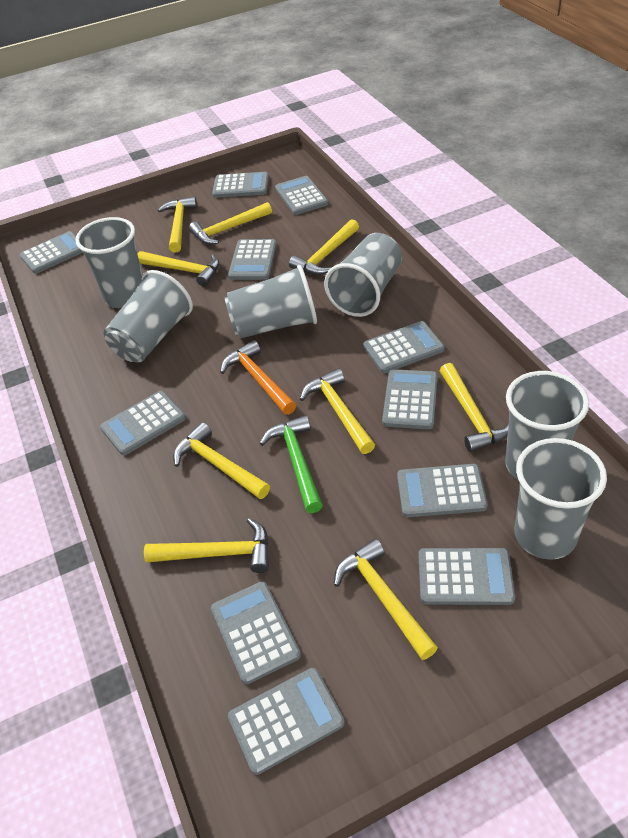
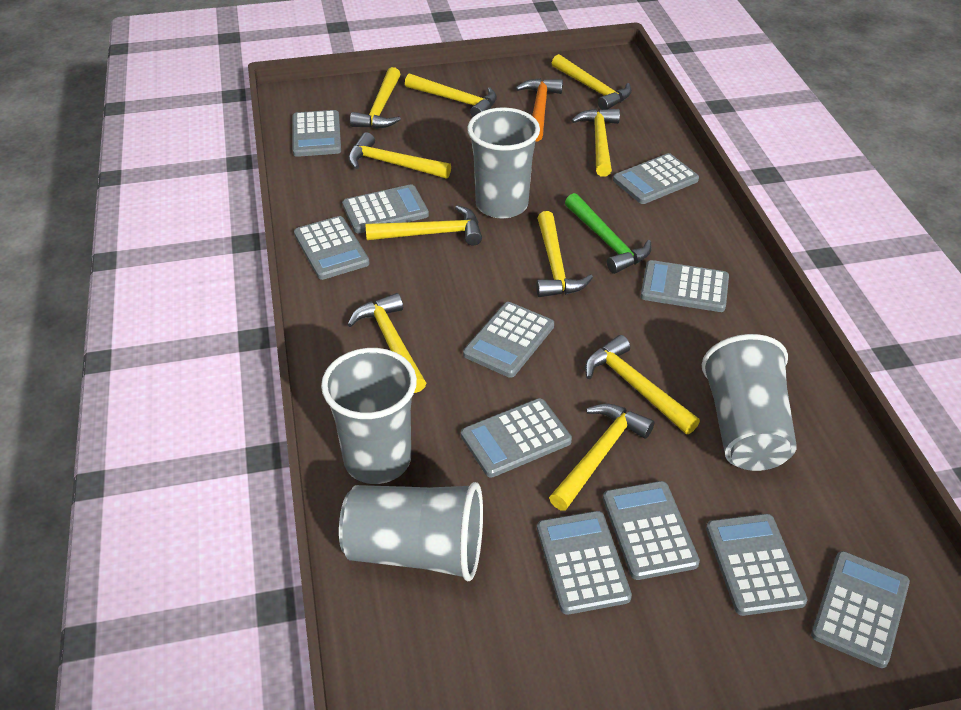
grey cup: 6 -> 4
yellow hammer: 9 -> 10

